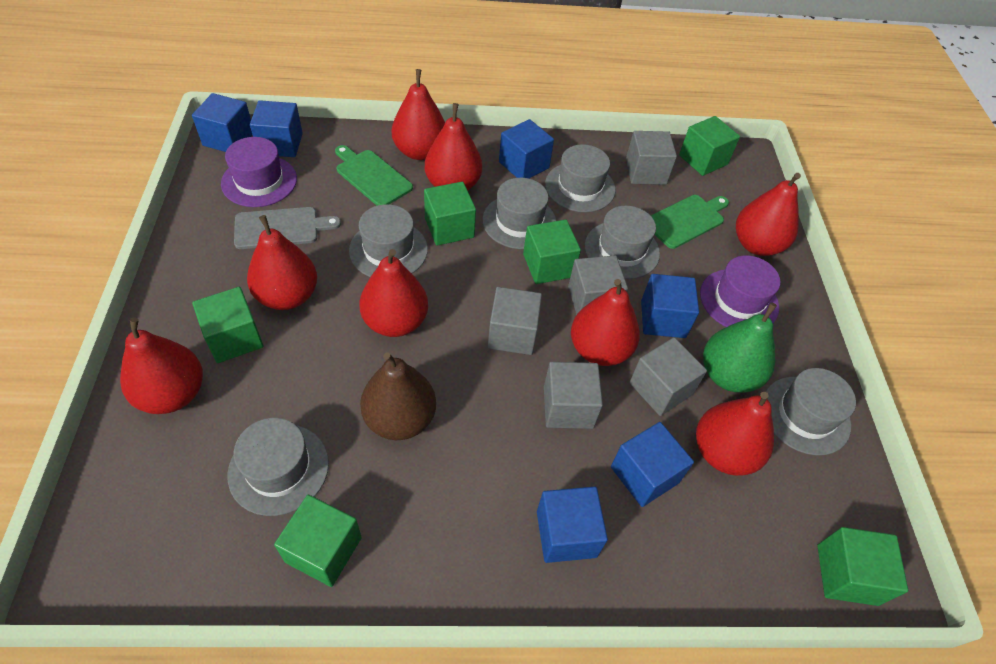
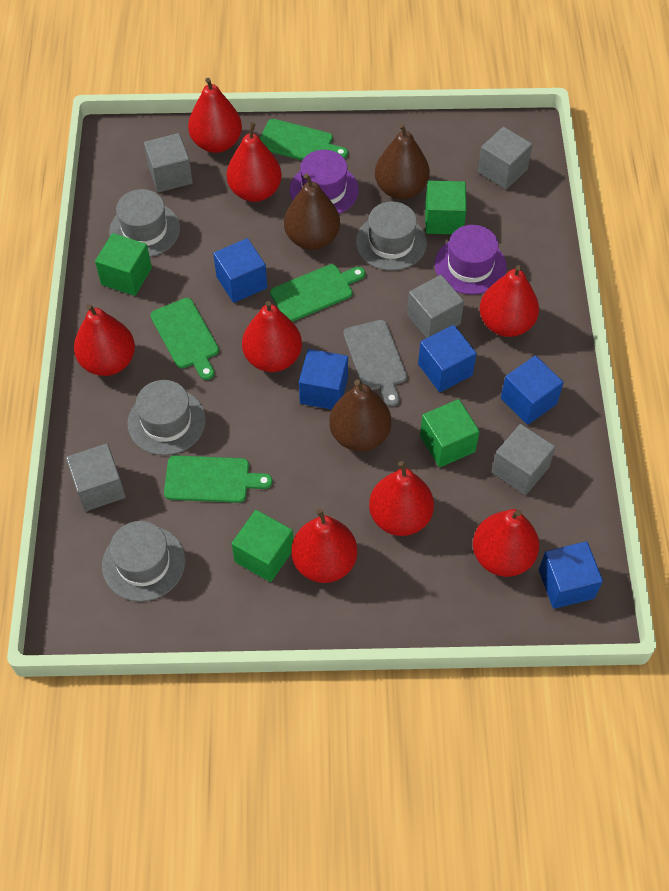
blue cube: 6 -> 5
brown pear: 1 -> 3
green cube: 6 -> 4
green cutting board: 2 -> 4
green pear: 1 -> 0
grey hat: 6 -> 4

